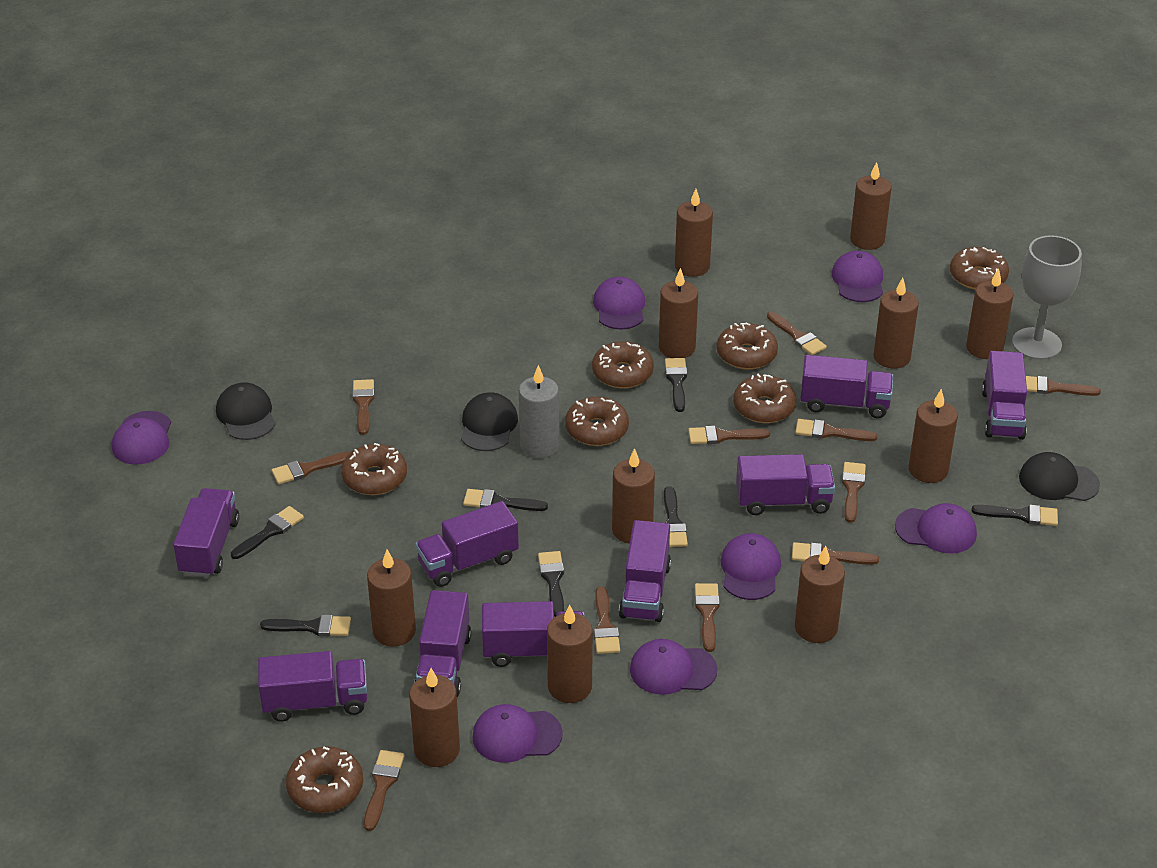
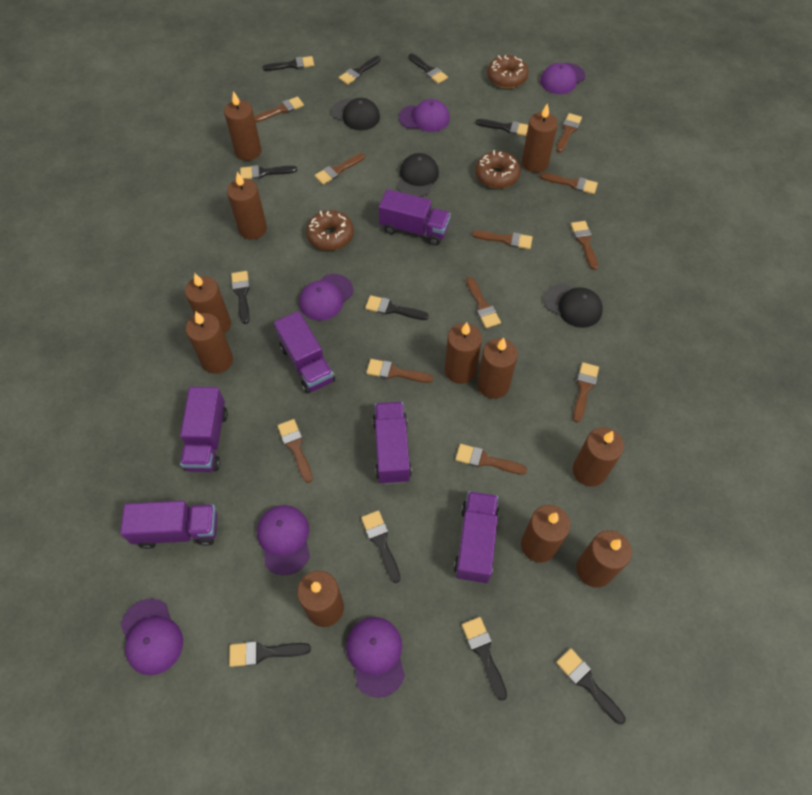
black brush: 7 -> 11
brown donut: 7 -> 3
grey candle: 1 -> 0
grey goblet: 1 -> 0
purple cap: 7 -> 6
purple truck: 9 -> 6

